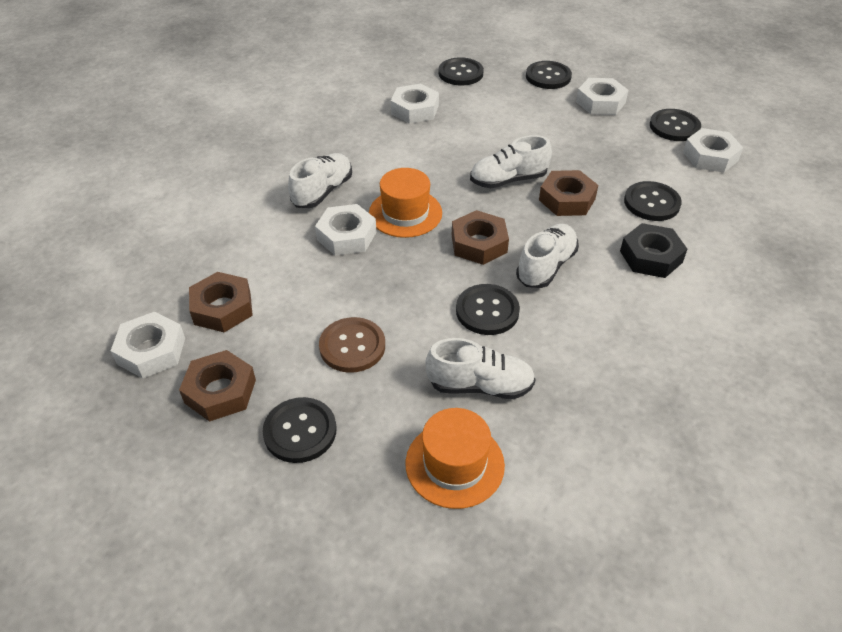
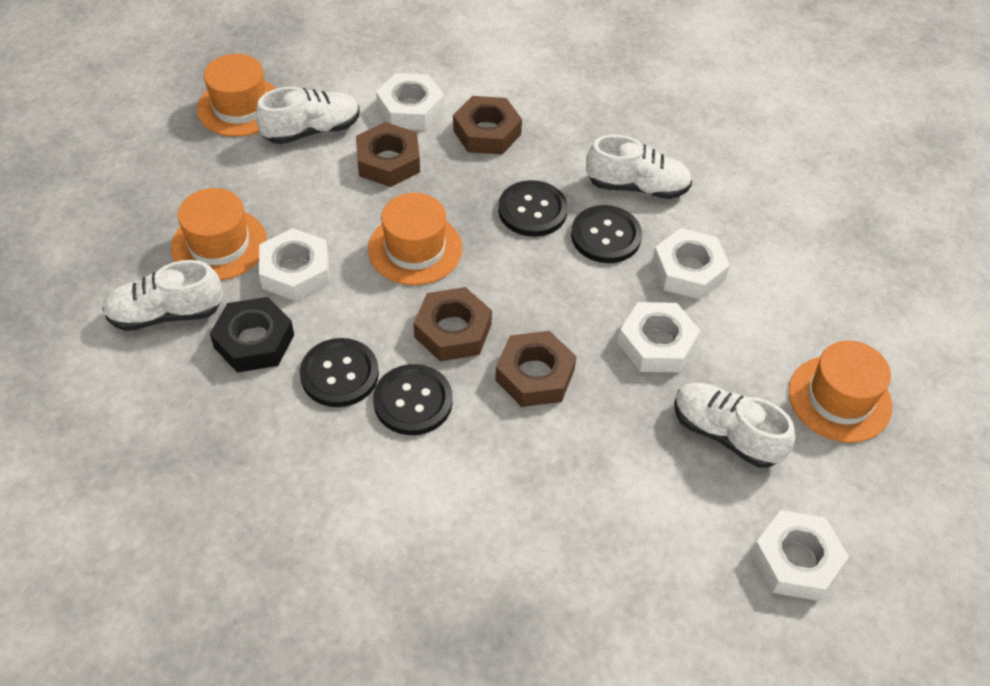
black button: 6 -> 4
brown button: 1 -> 0
orange hat: 2 -> 4

